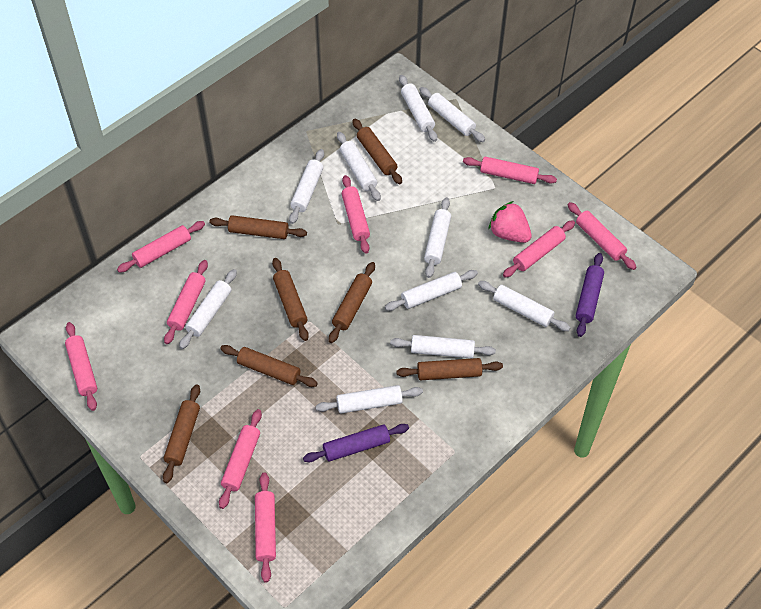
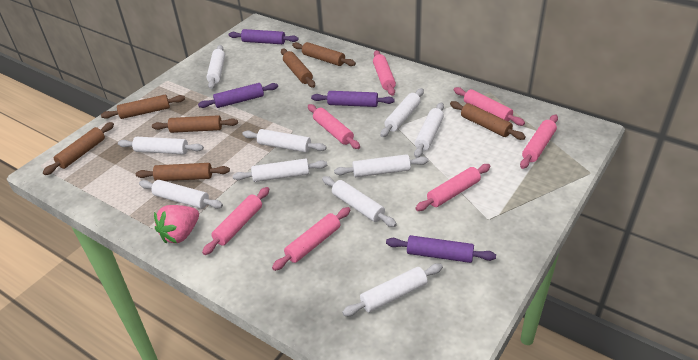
pink rolling pin: 9 -> 7
purple rolling pin: 2 -> 4

